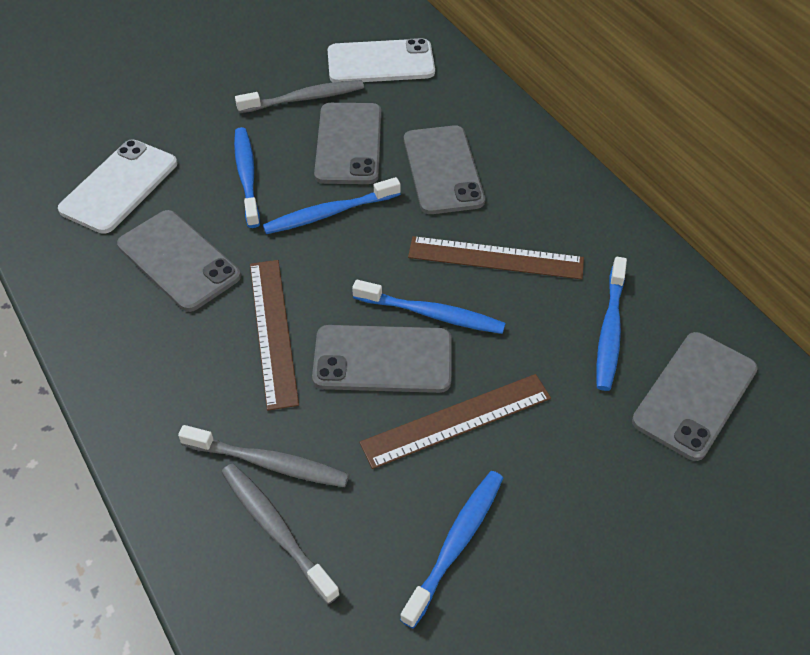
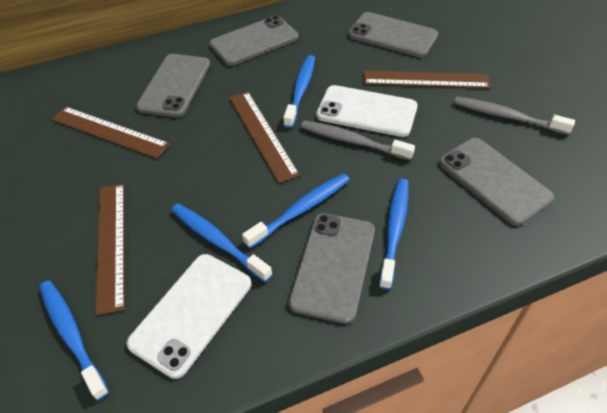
brown ruler: 3 -> 4
grey toothbrush: 3 -> 2

